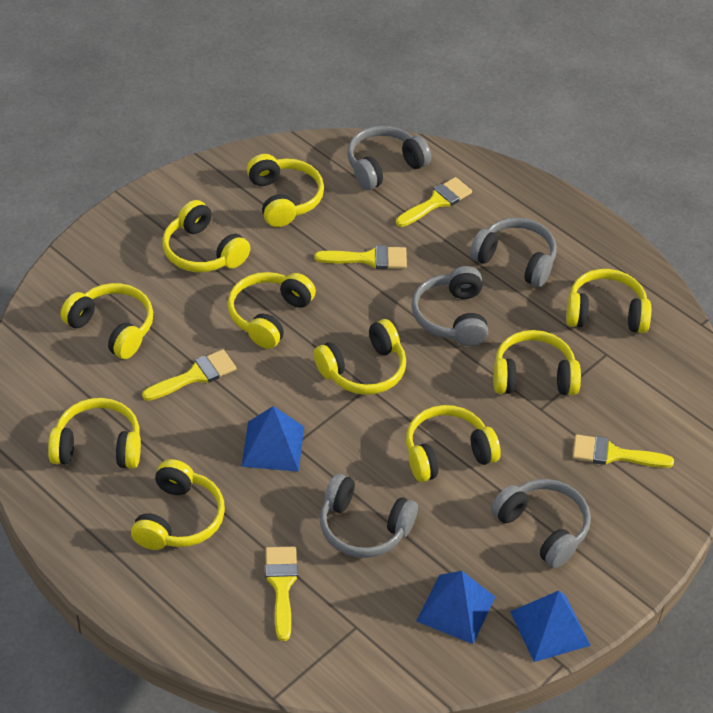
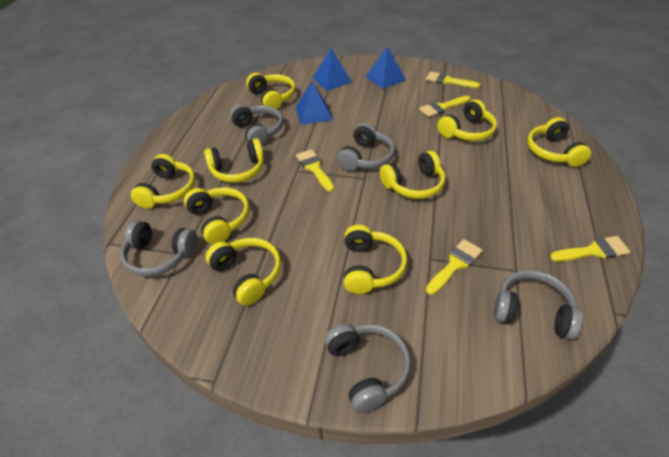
yellow headphones: 10 -> 9

